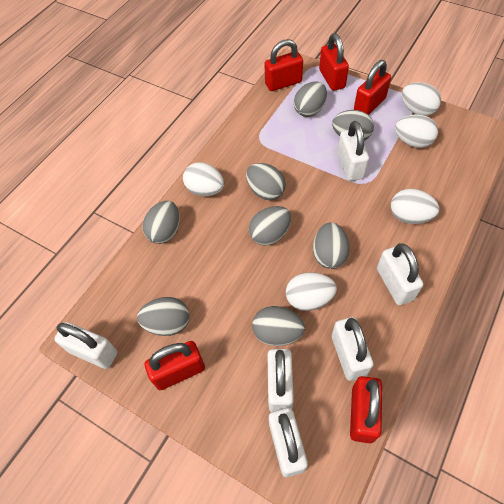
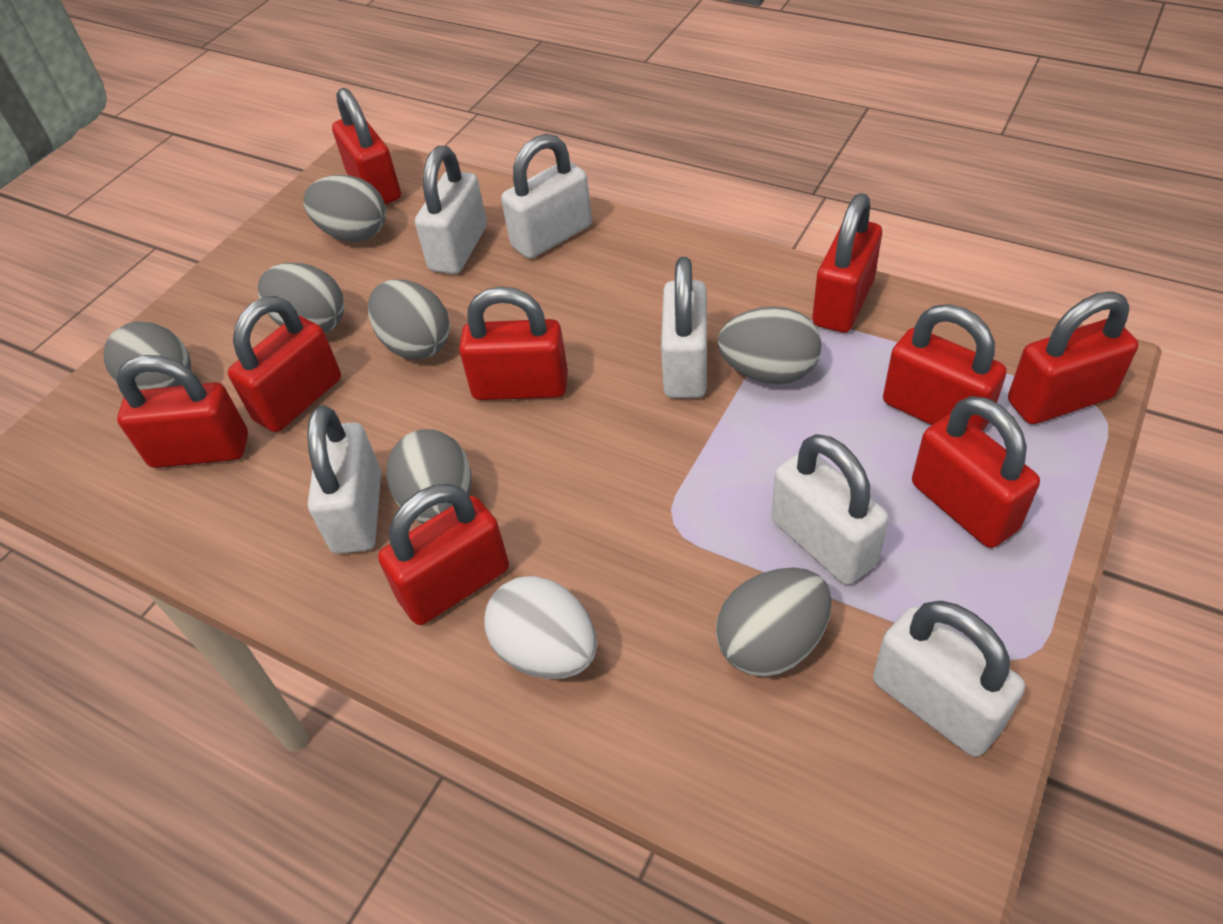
grey egg: 8 -> 7
red padlock: 5 -> 9
white egg: 5 -> 1

